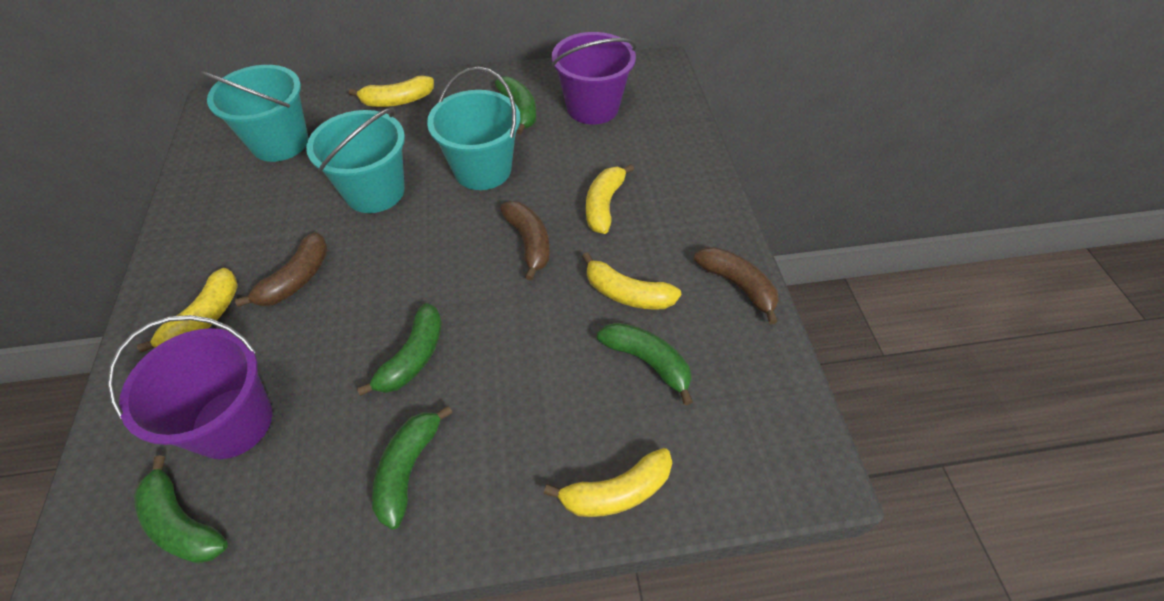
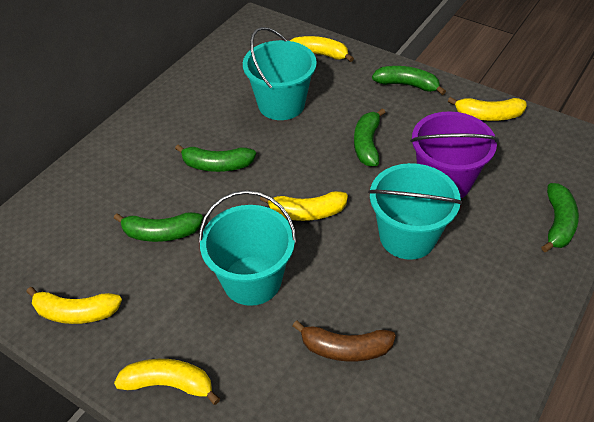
brown banana: 3 -> 1
purple bucket: 2 -> 1

